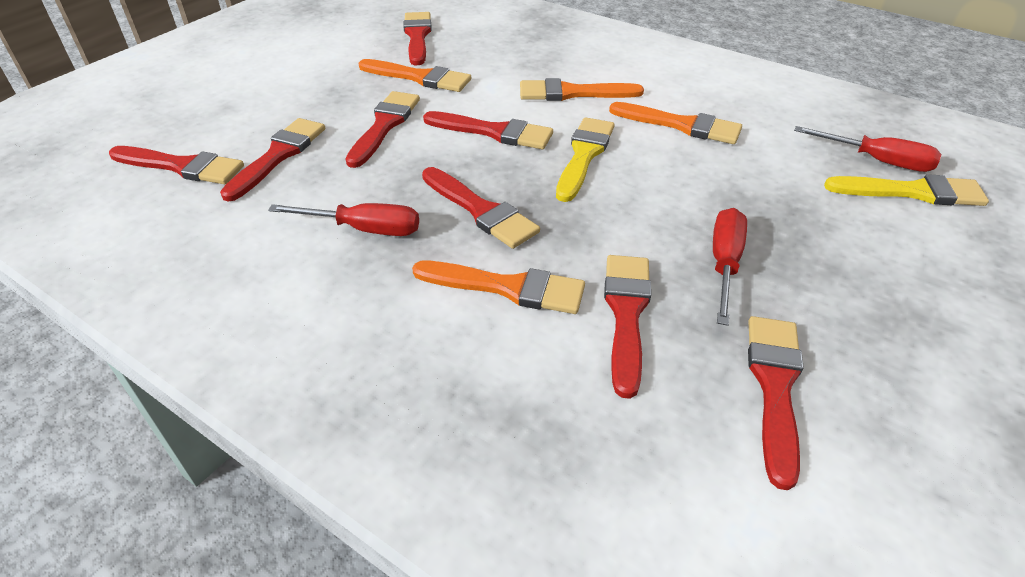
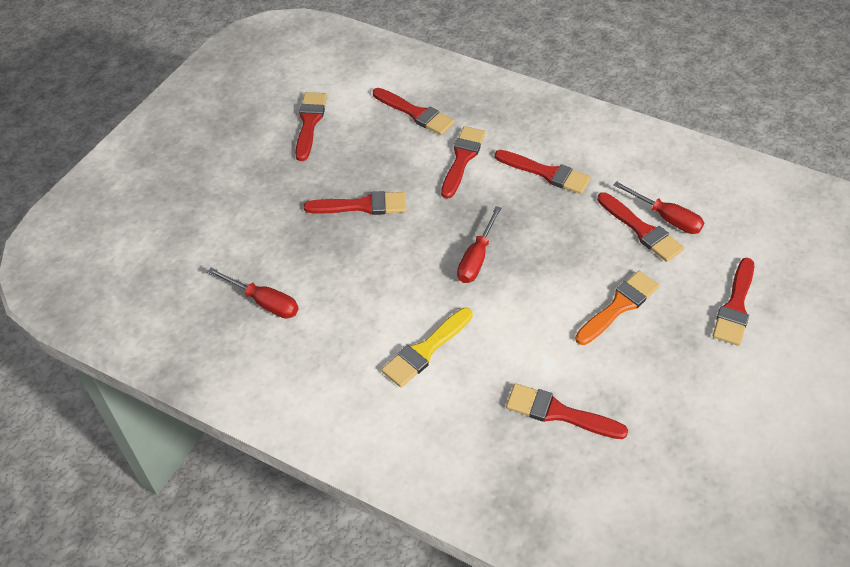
orange brush: 4 -> 1
yellow brush: 2 -> 1

